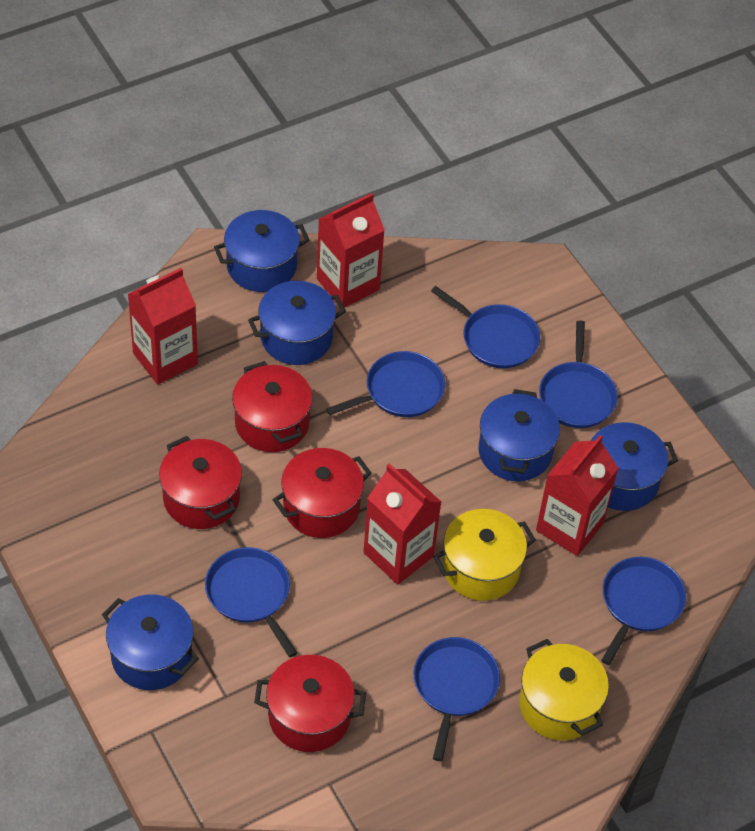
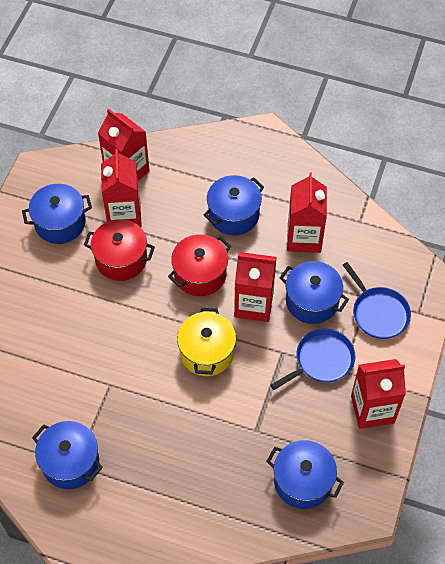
blue pan: 6 -> 2
red carton: 4 -> 5
red pot: 4 -> 2
yellow pot: 2 -> 1

